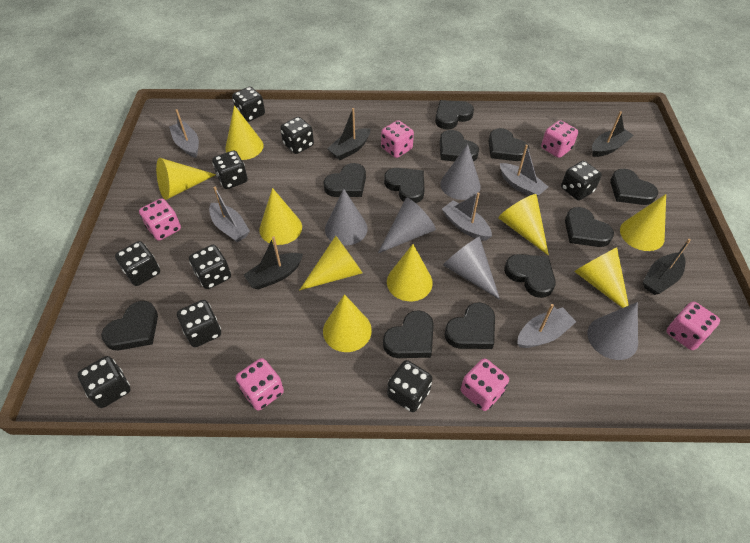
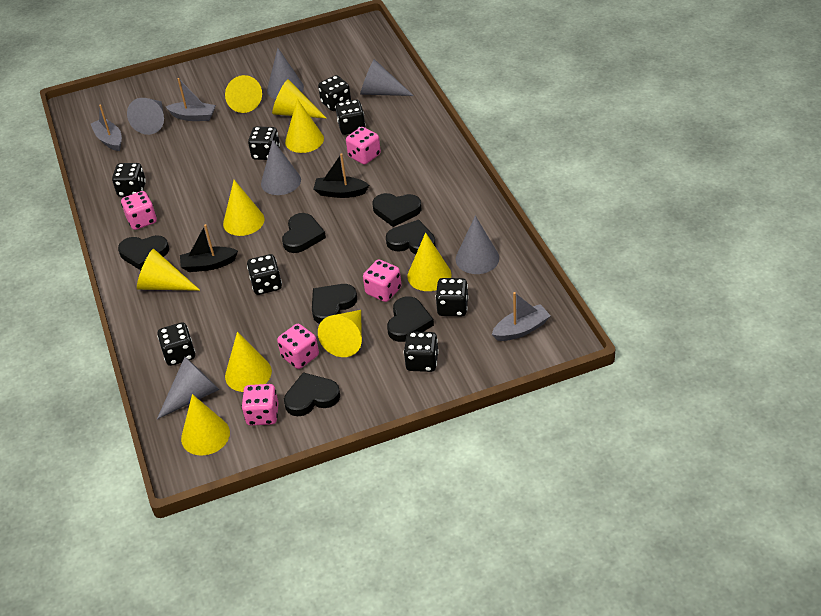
black boat: 4 -> 2
black dice: 9 -> 8
black heart: 11 -> 7
grey boat: 5 -> 3
grey cone: 5 -> 6
pink dice: 6 -> 5

